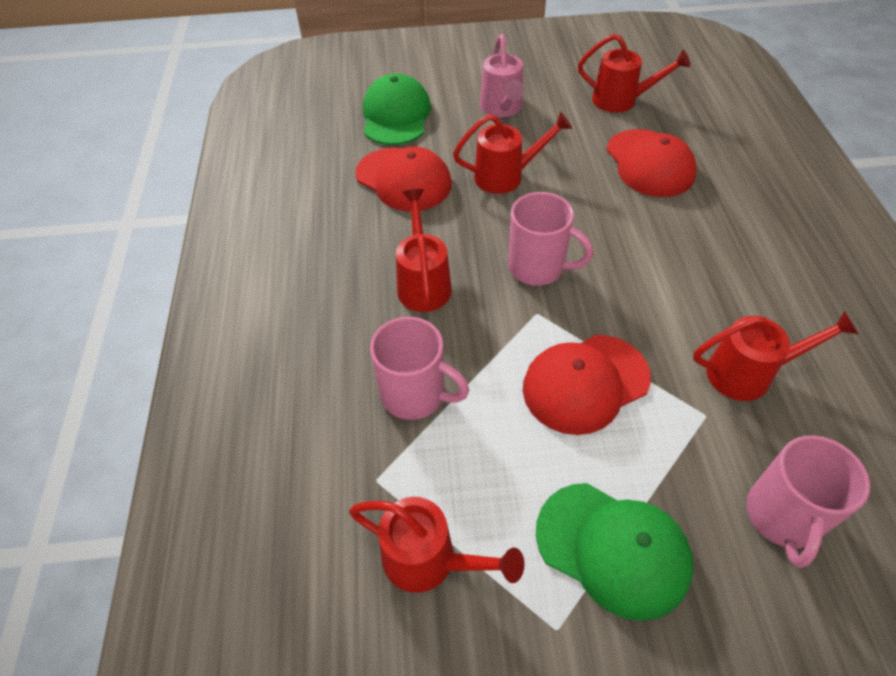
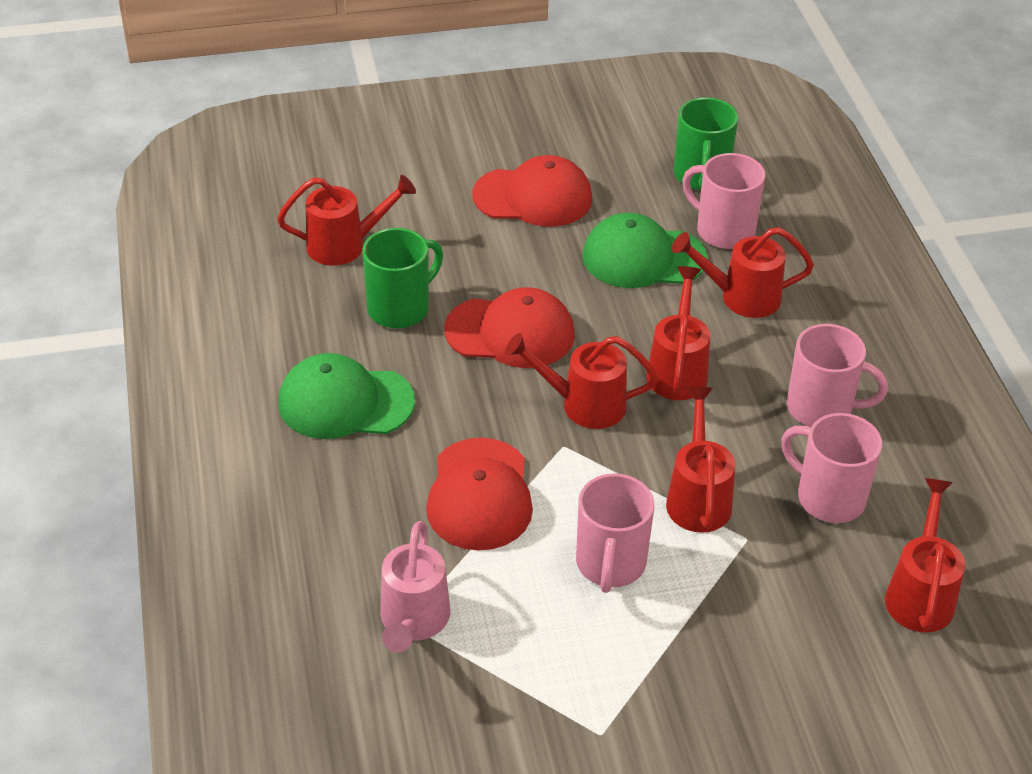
green mug: 0 -> 2
pink mug: 3 -> 4
red watering can: 5 -> 6

